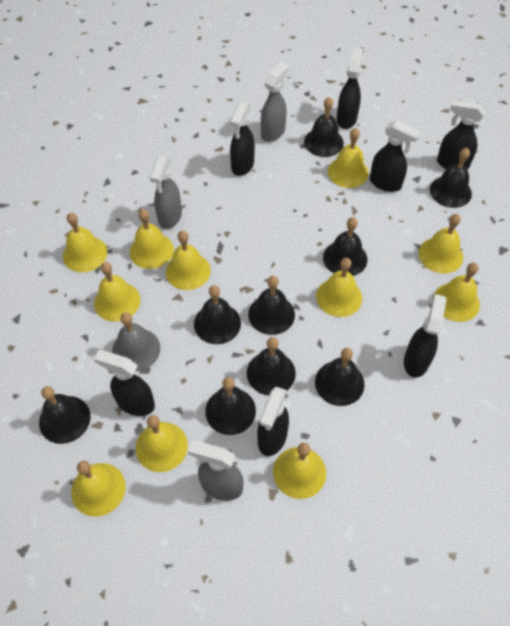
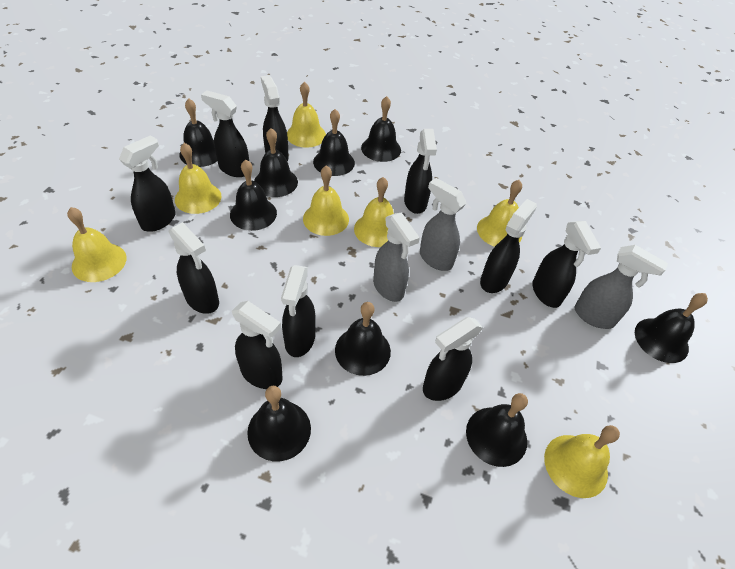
black spray bottle: 7 -> 10
grey bell: 1 -> 0
yellow bell: 11 -> 7

